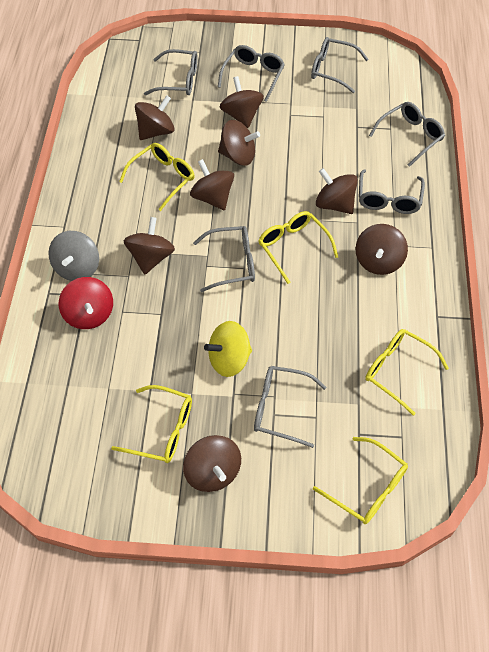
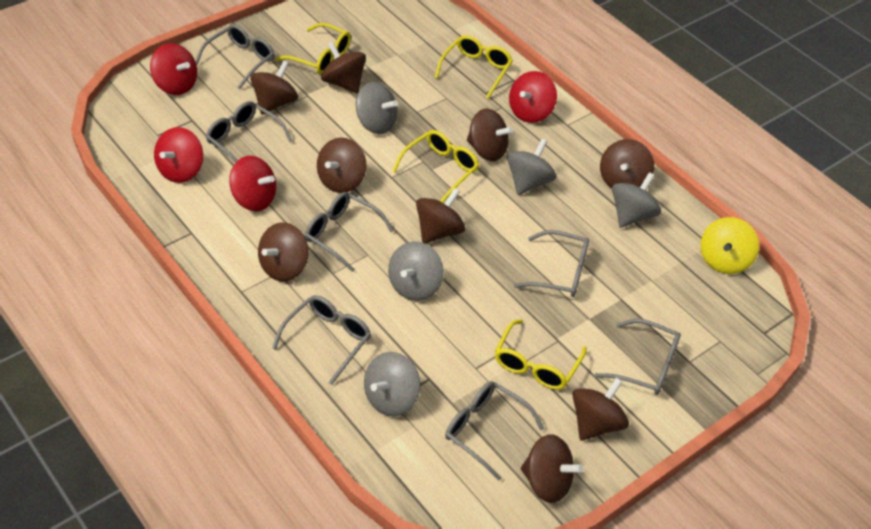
brown spinning top: 8 -> 9
grey spinning top: 1 -> 5
red spinning top: 1 -> 4
yellow glasses: 5 -> 4

